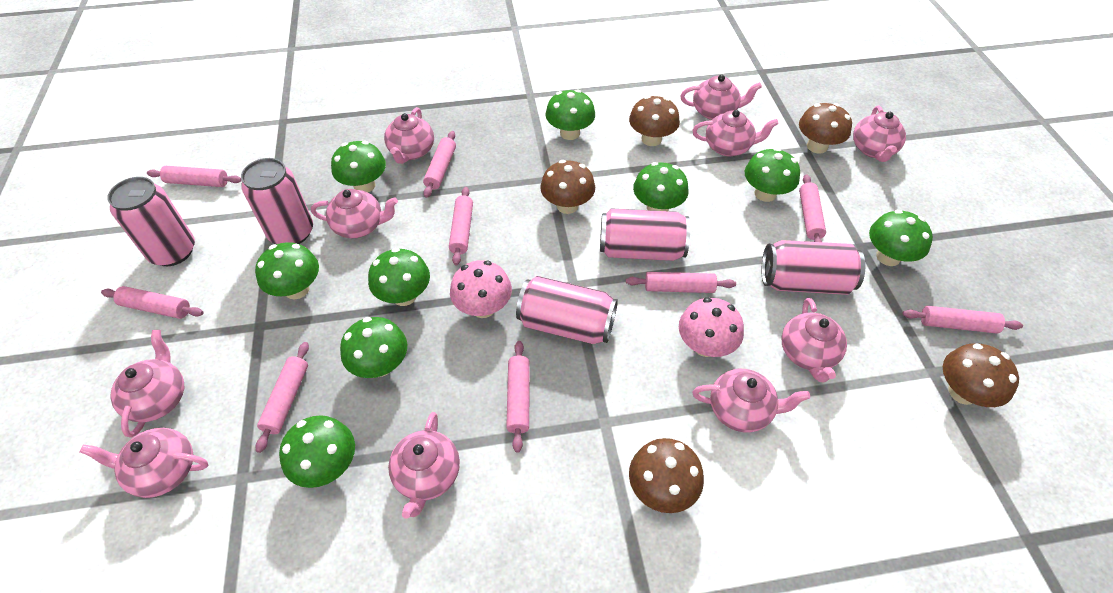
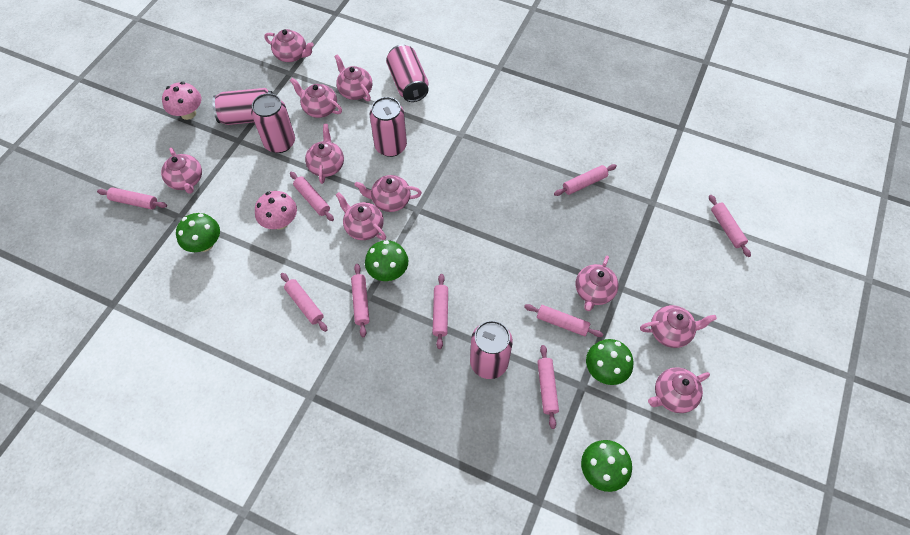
brown mushroom: 5 -> 0
green mushroom: 9 -> 4

